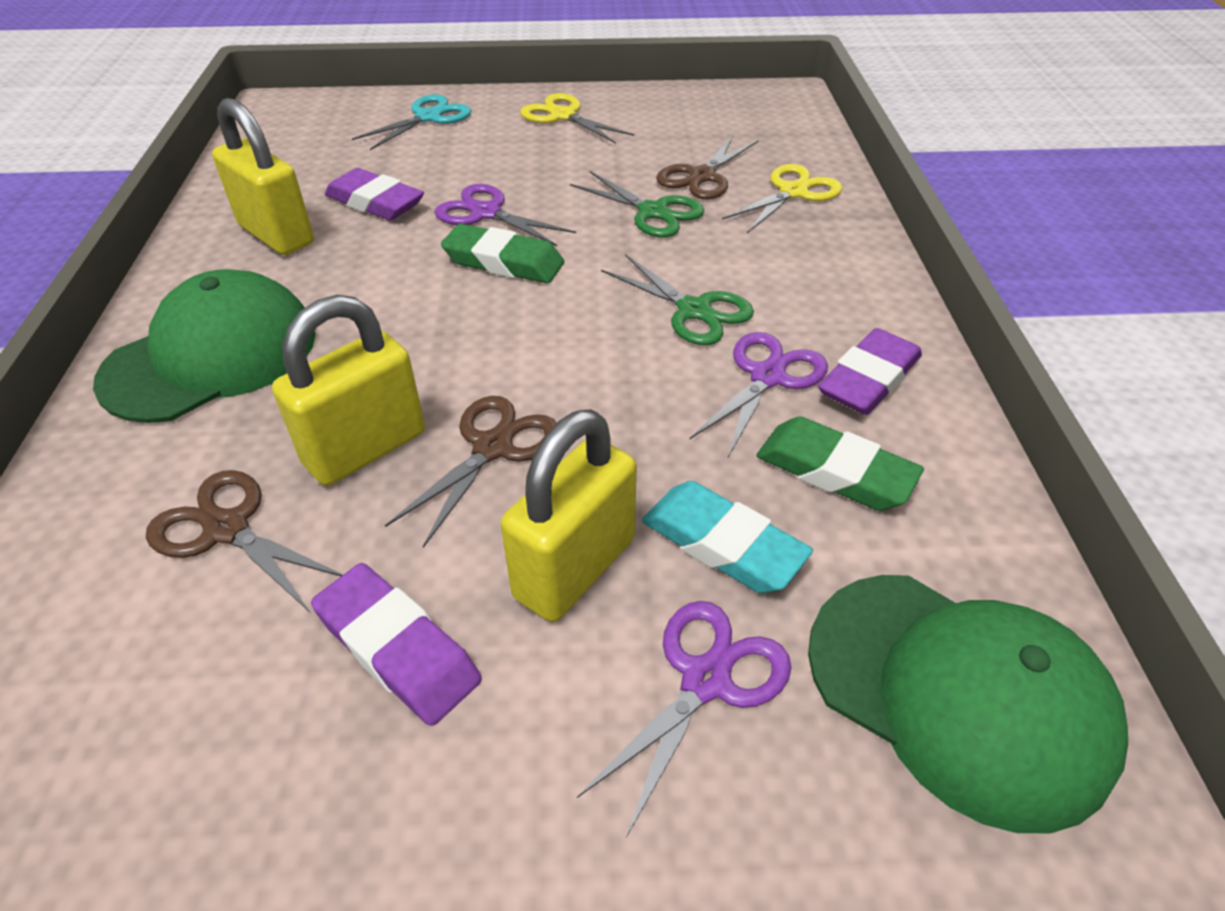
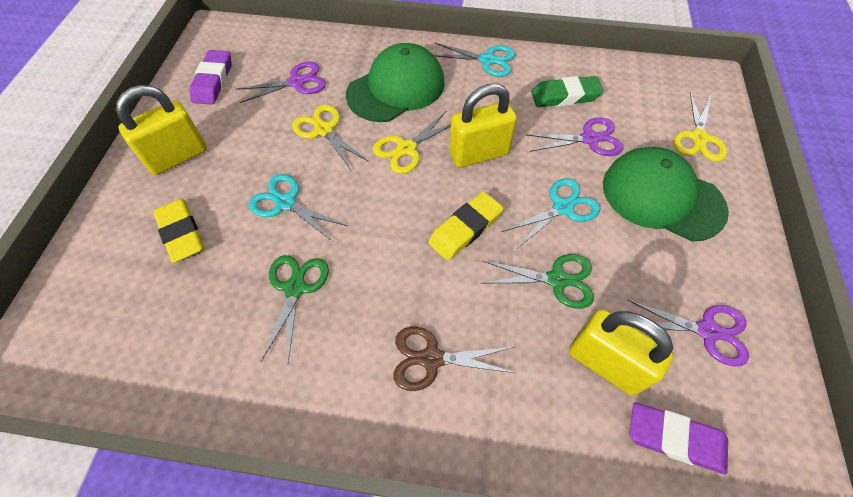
brown scissors: 3 -> 1
green eraser: 2 -> 1
purple eraser: 3 -> 2
turquoise eraser: 1 -> 0
turquoise scissors: 1 -> 3
yellow eraser: 0 -> 2
yellow scissors: 2 -> 3

